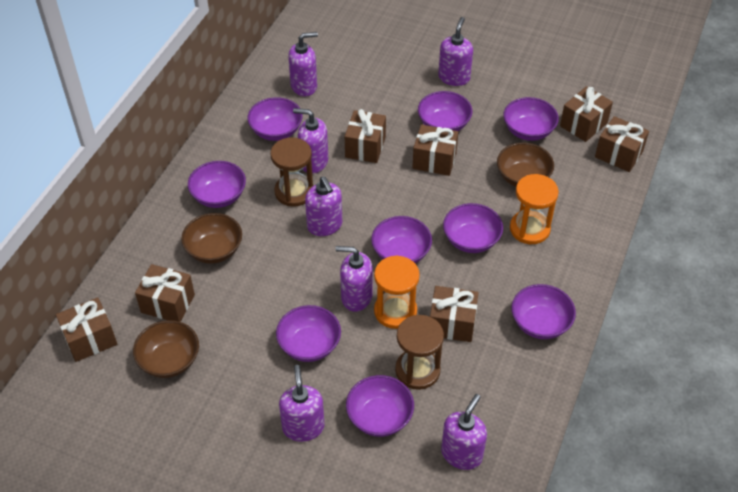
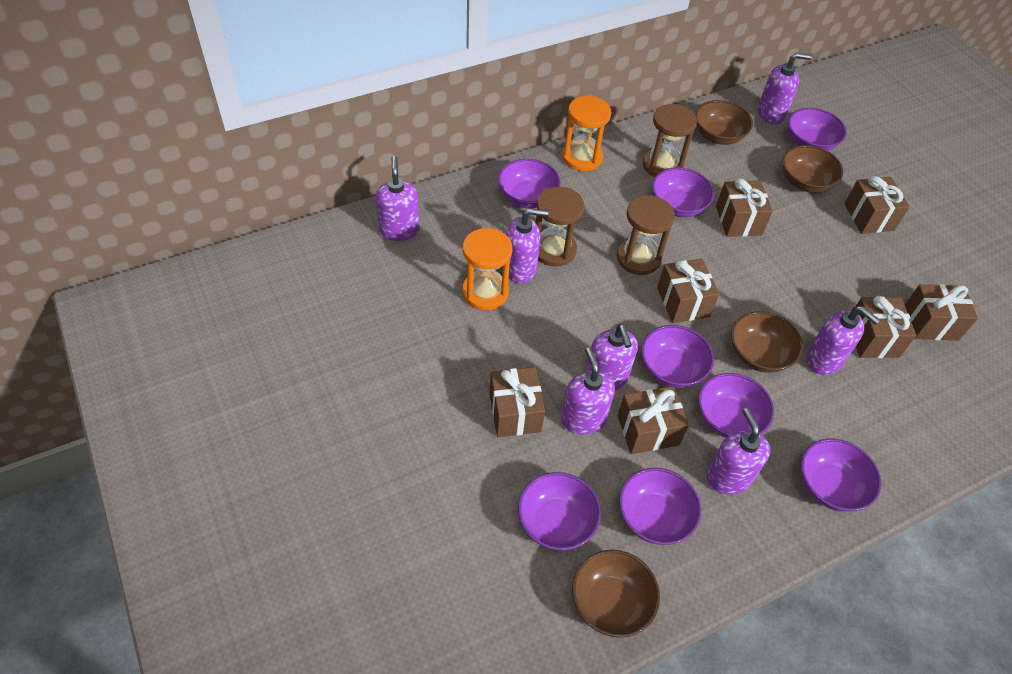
brown bowl: 3 -> 4
brown hourglass: 2 -> 3
purple bowl: 9 -> 8

